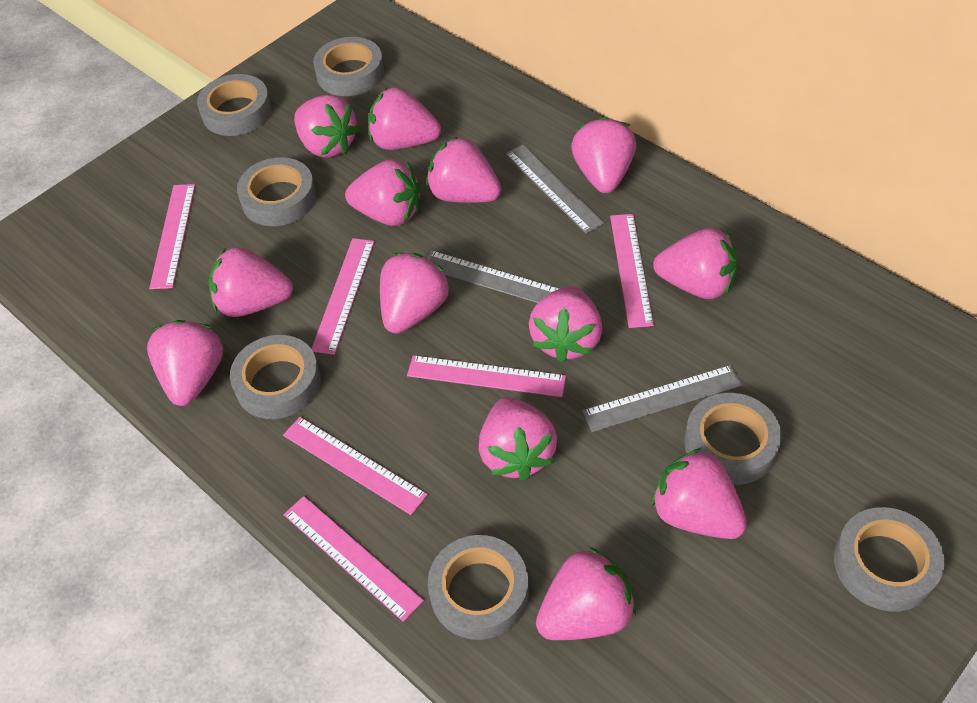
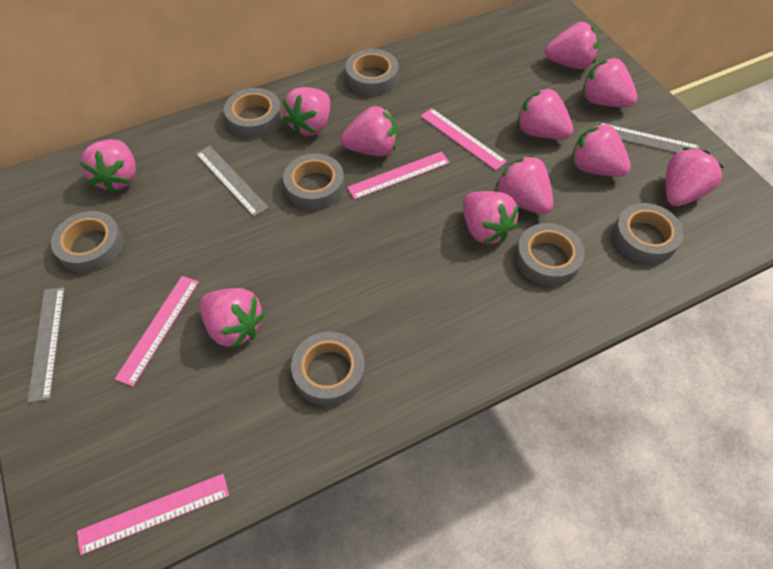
pink ruler: 6 -> 4
pink strawberry: 13 -> 11

